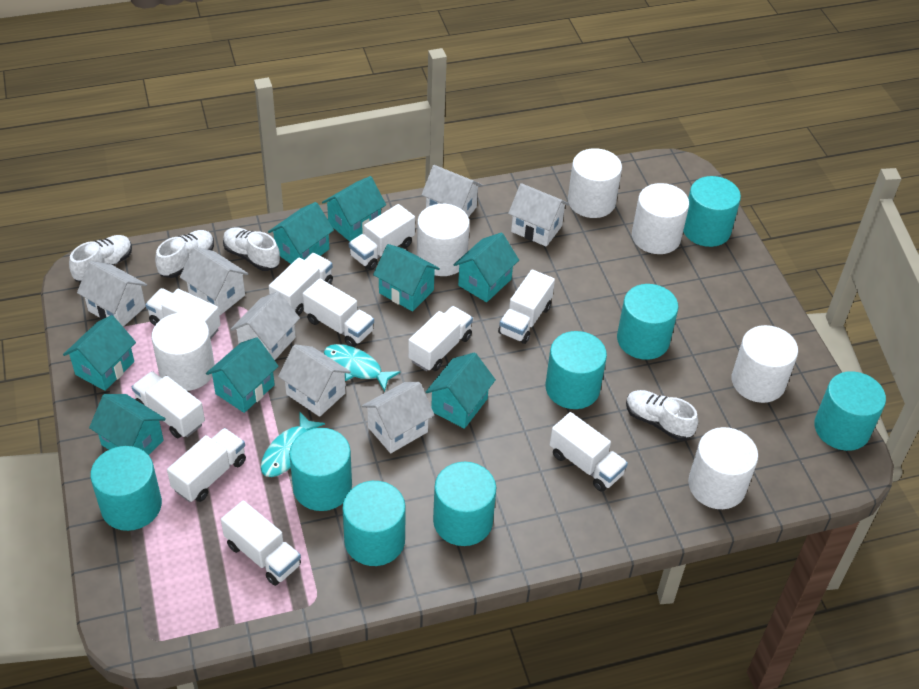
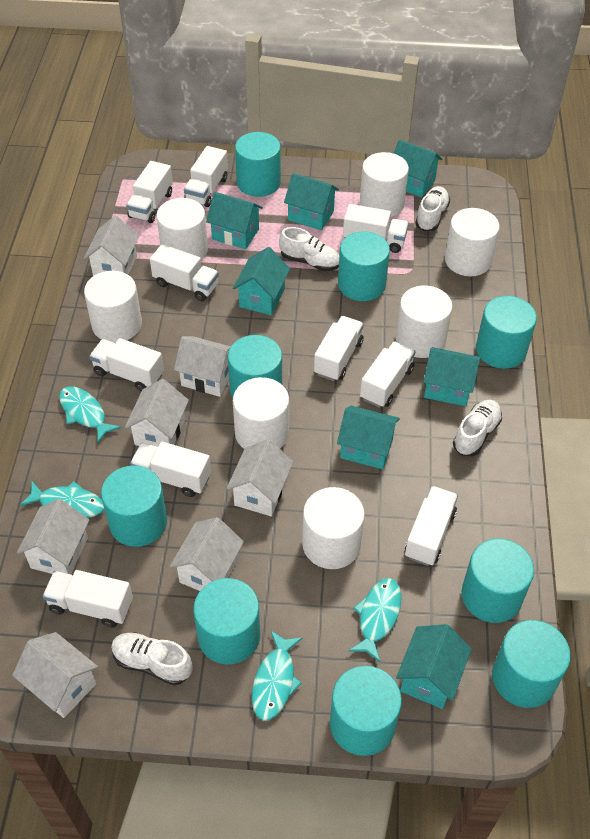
turquoise cylinder: 8 -> 9
turquoise fish: 2 -> 4
turquoise house: 8 -> 7
white cylinder: 6 -> 7

